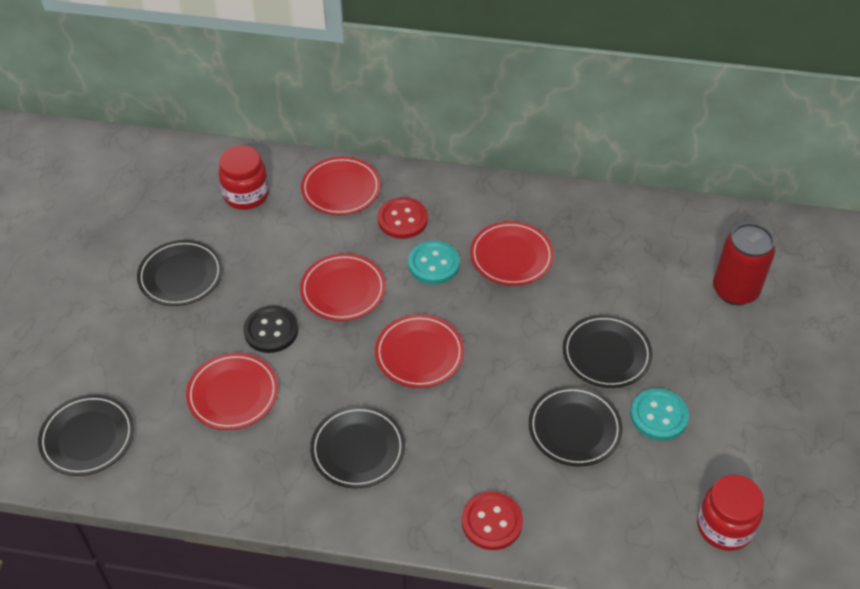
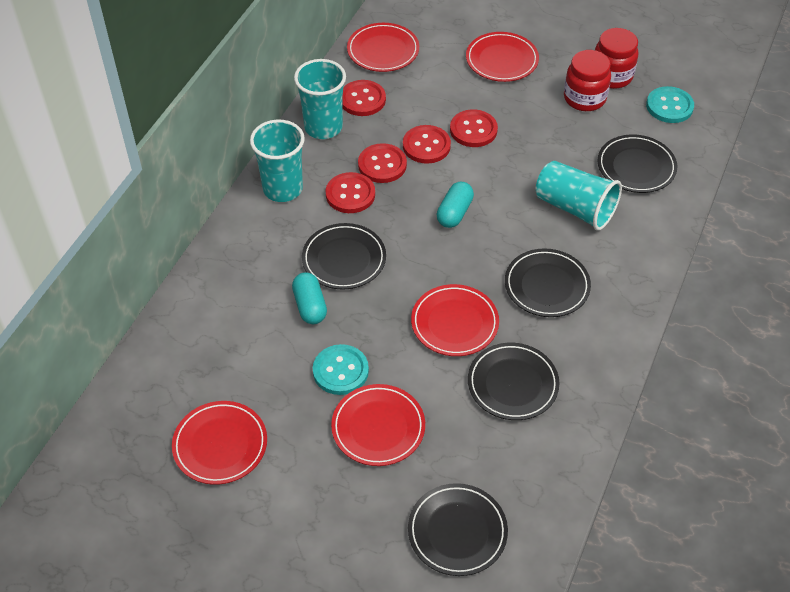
black button: 1 -> 0
red button: 2 -> 5
red can: 1 -> 0
turquoise capsule: 0 -> 2
turquoise cup: 0 -> 3

